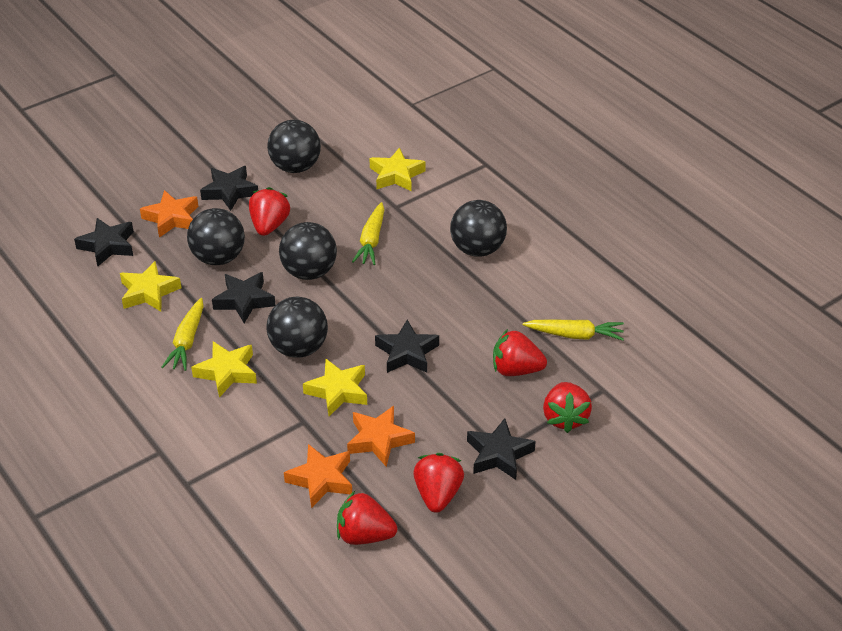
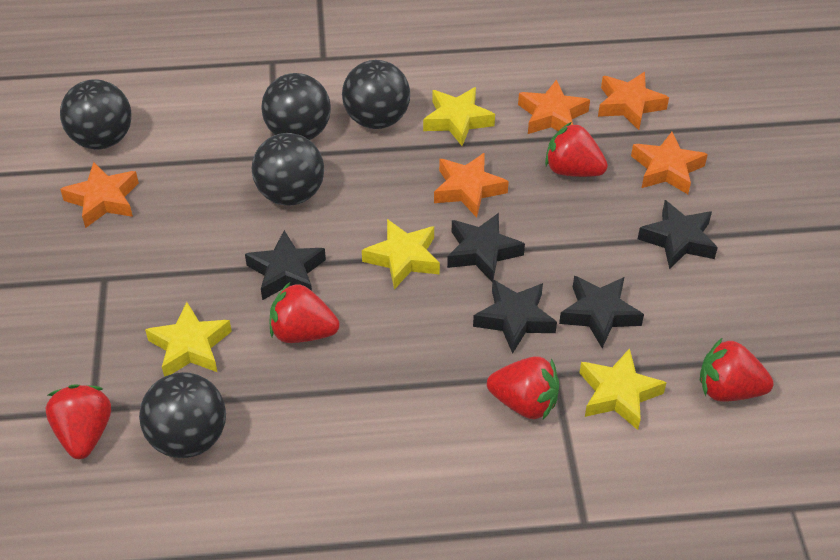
orange star: 3 -> 5
yellow carrot: 3 -> 0

